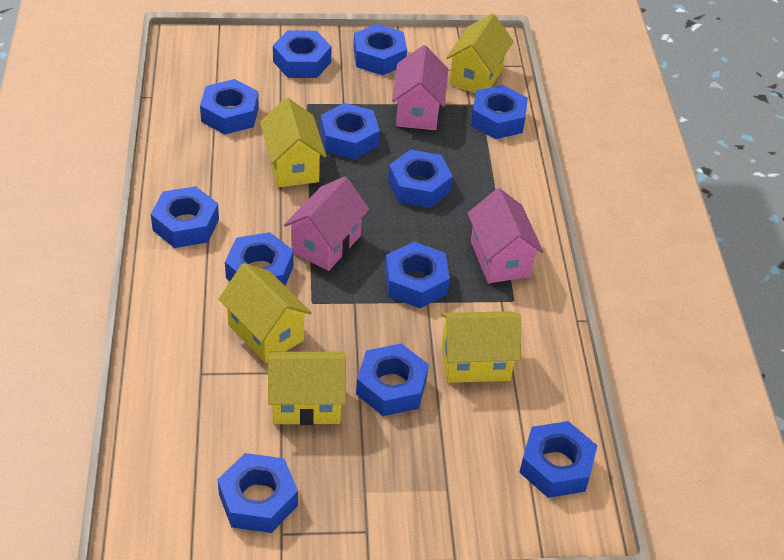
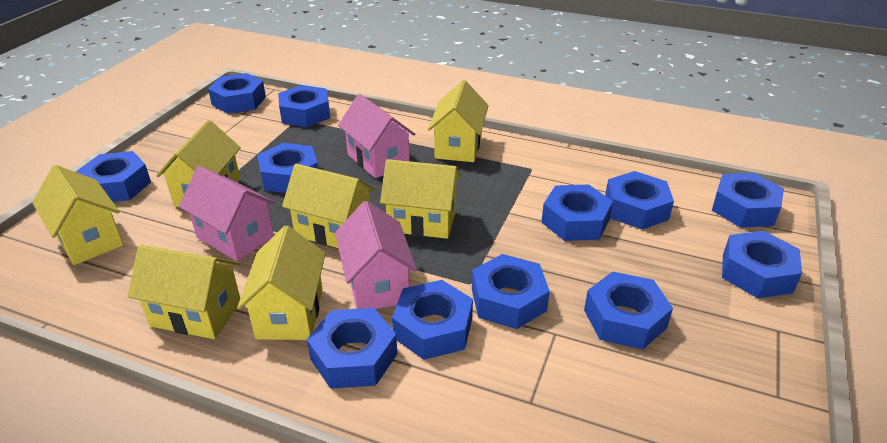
yellow house: 5 -> 7

